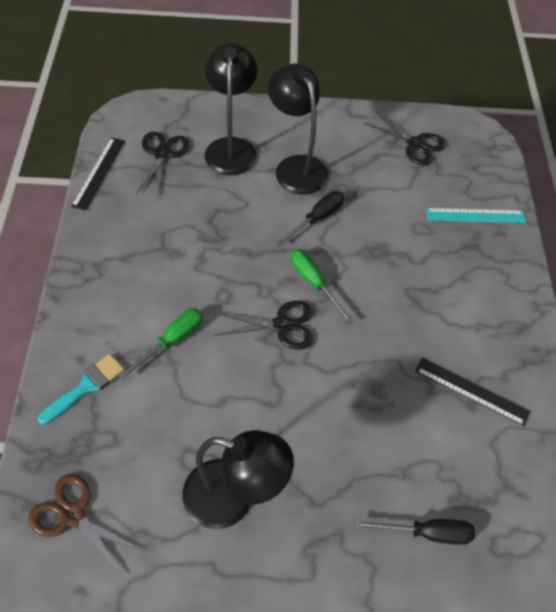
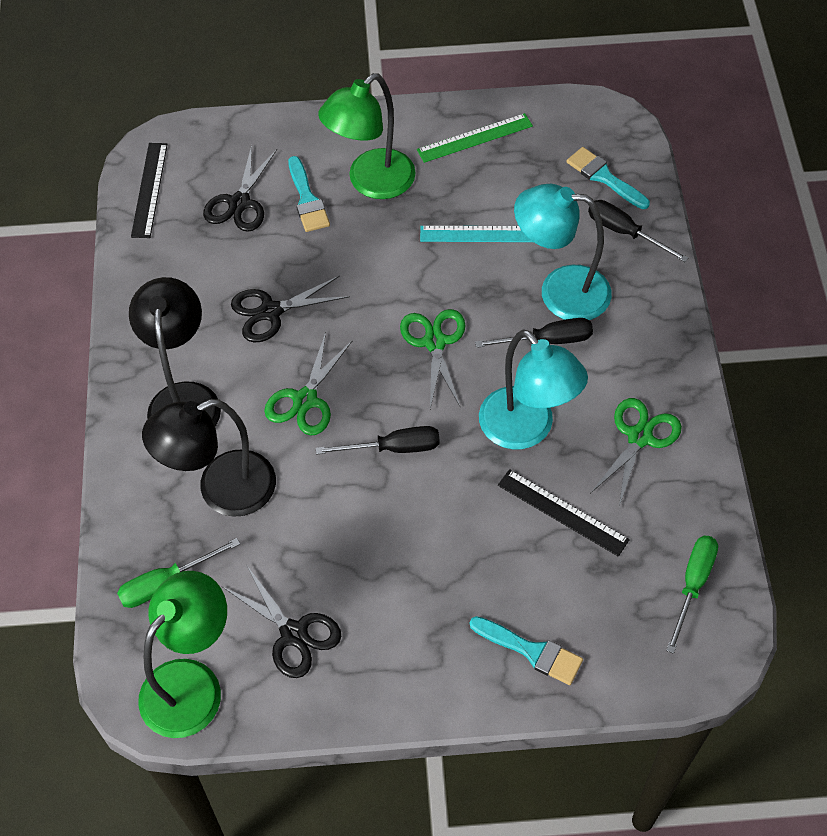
black lamp: 3 -> 2
black screwdriver: 2 -> 3
brown scissors: 1 -> 0
green lamp: 0 -> 2
green ruler: 0 -> 1
green scissors: 0 -> 3
turquoise brush: 1 -> 3
turquoise lamp: 0 -> 2

